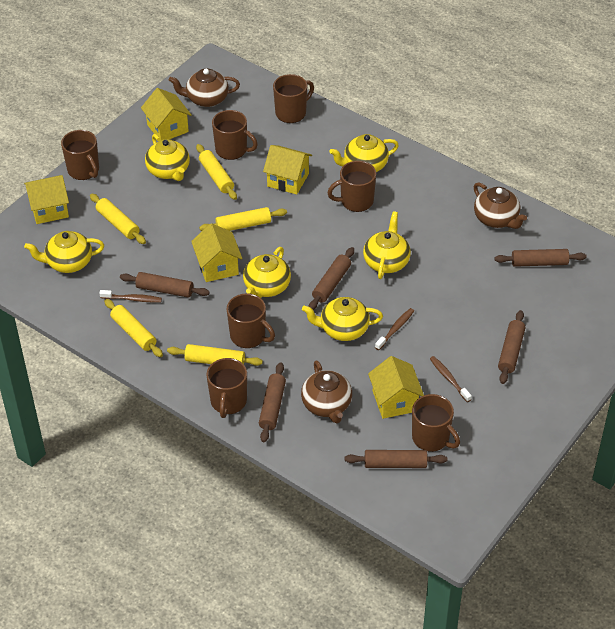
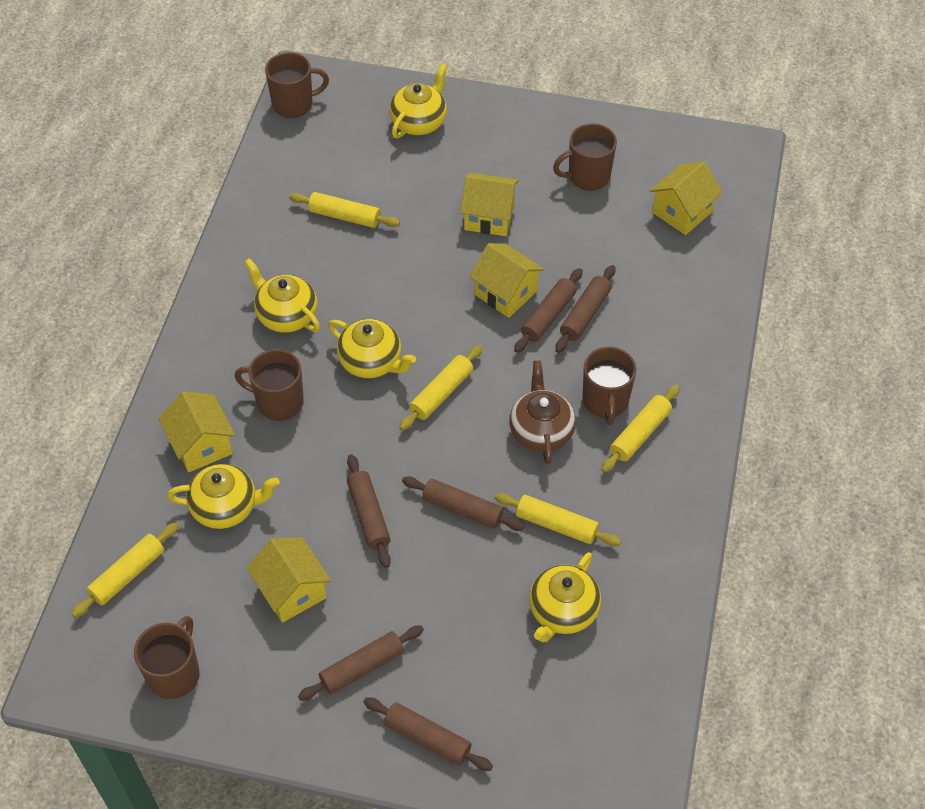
brown mug: 7 -> 5
brown teapot: 3 -> 1
brown toothbrush: 3 -> 0
yellow teapot: 6 -> 5

